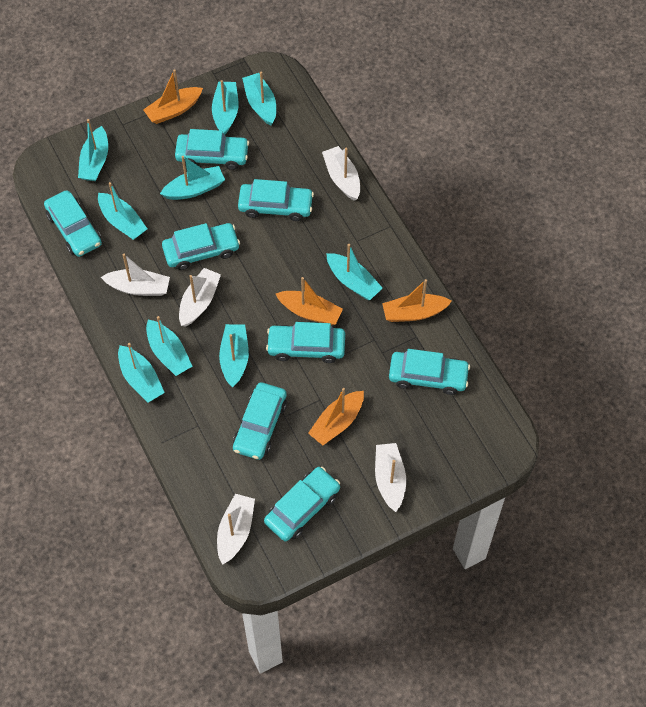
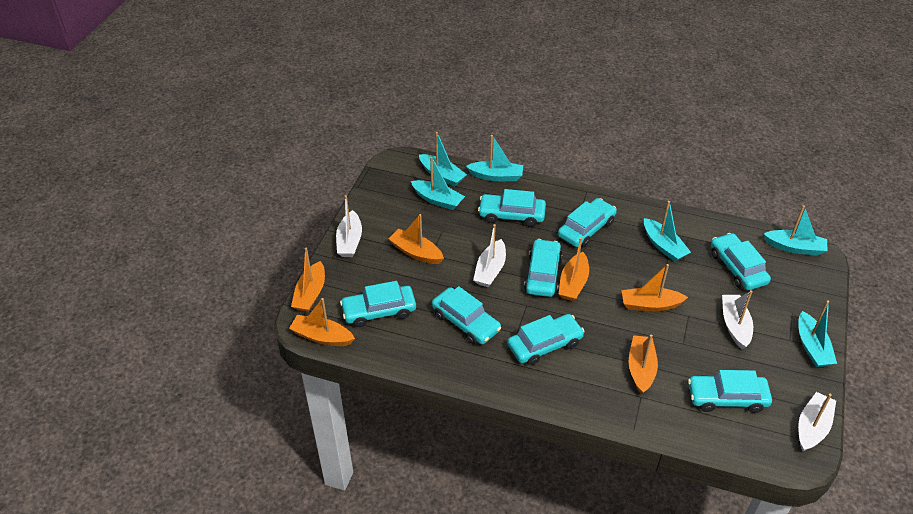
orange boat: 4 -> 6
turquoise boat: 9 -> 6
white boat: 5 -> 4

